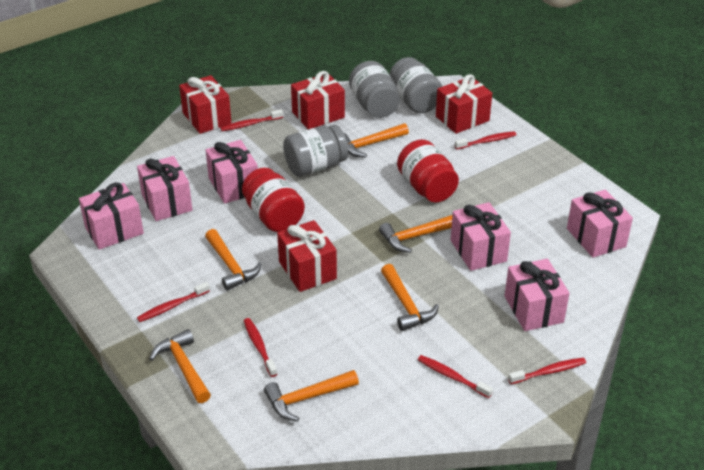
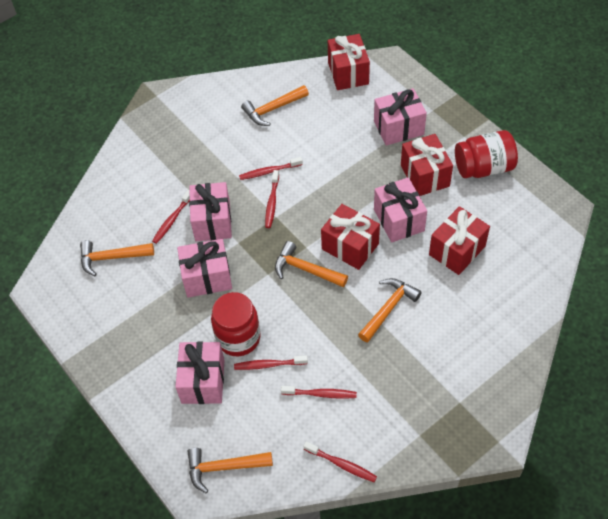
grey jar: 3 -> 0
orange hammer: 6 -> 5
pink gift: 6 -> 5

